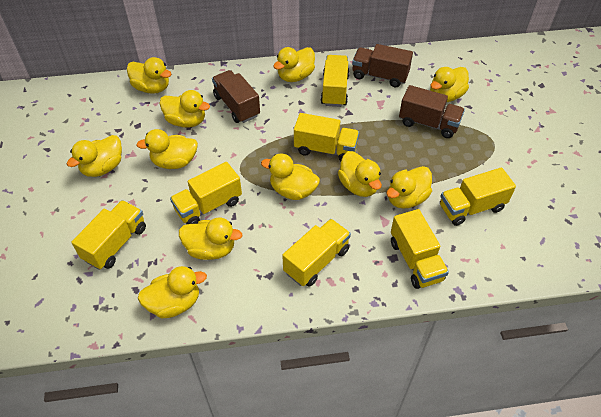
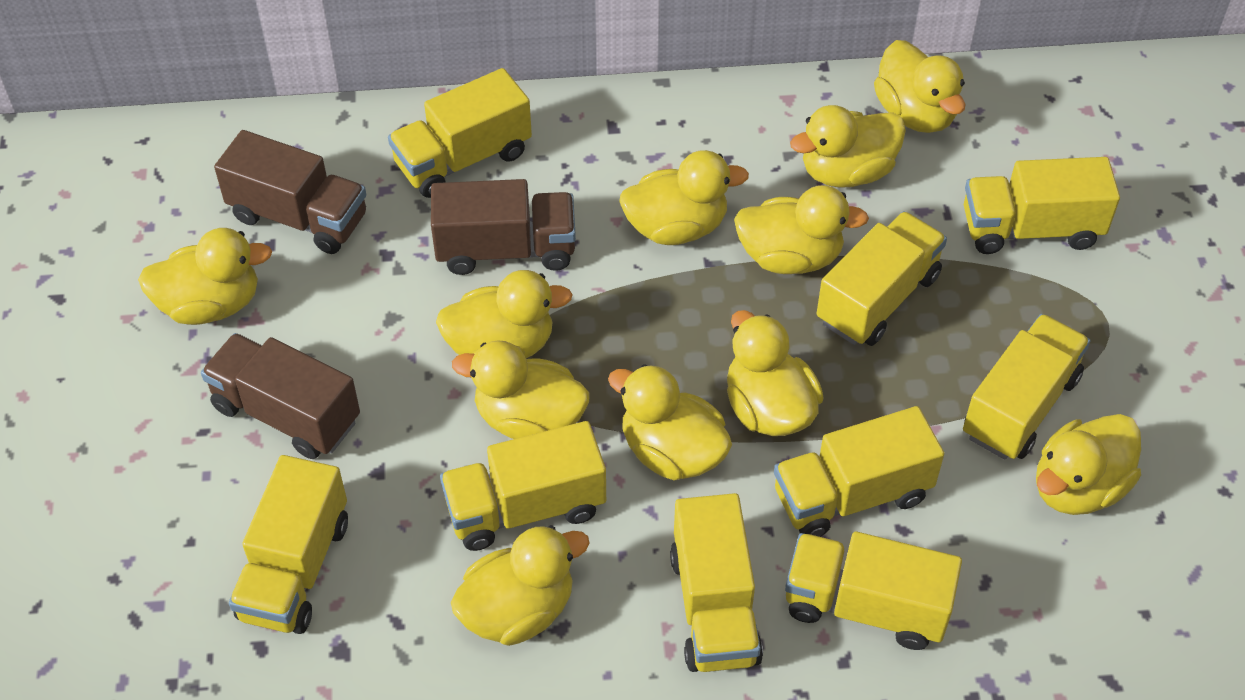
yellow truck: 7 -> 9

